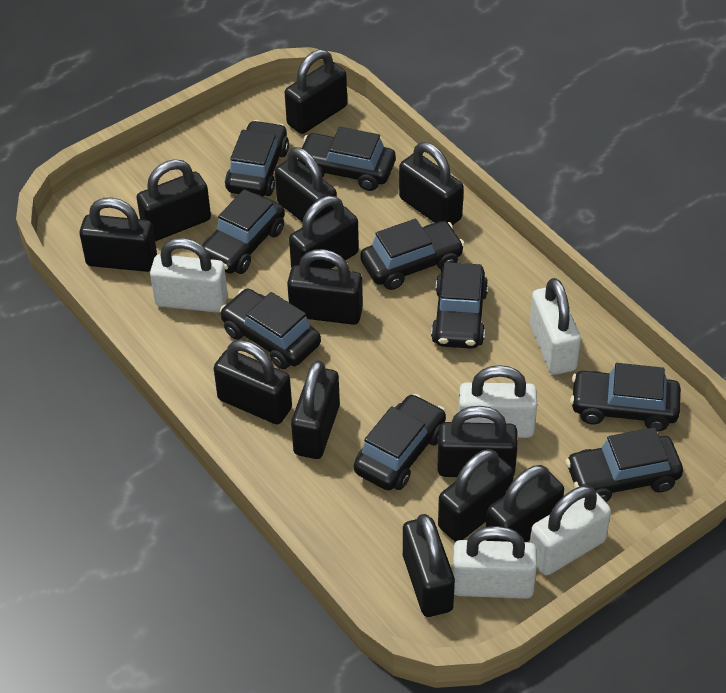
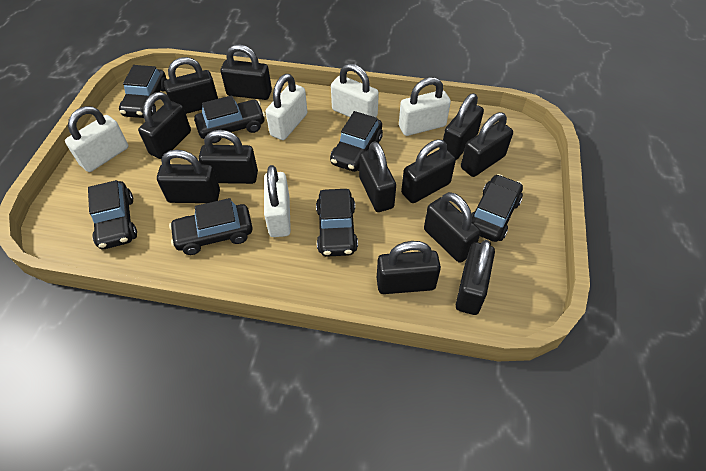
black car: 9 -> 7
black padlock: 13 -> 12

